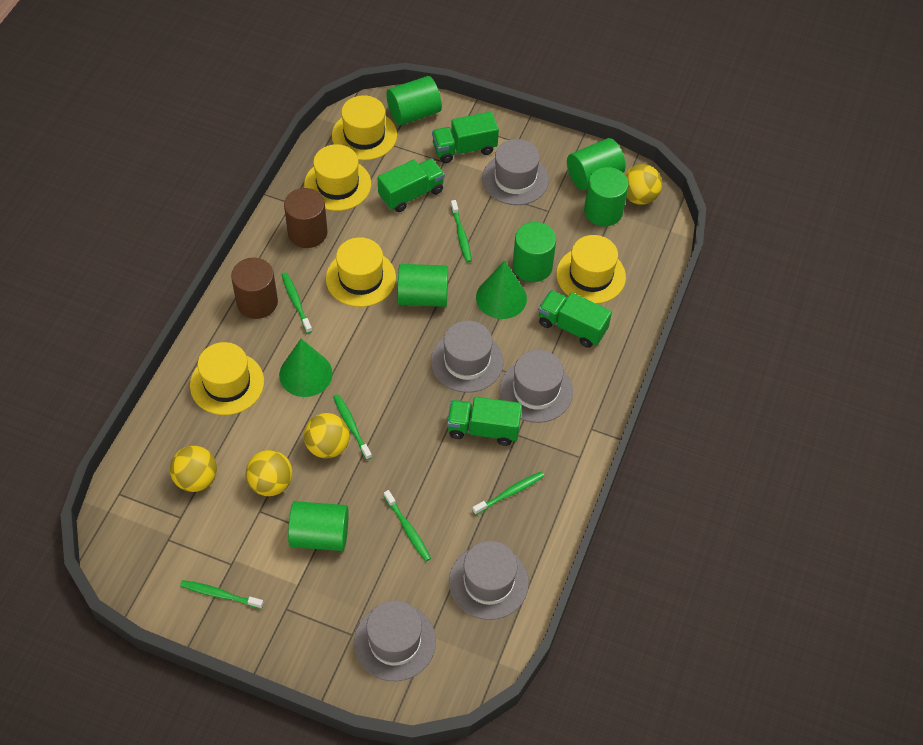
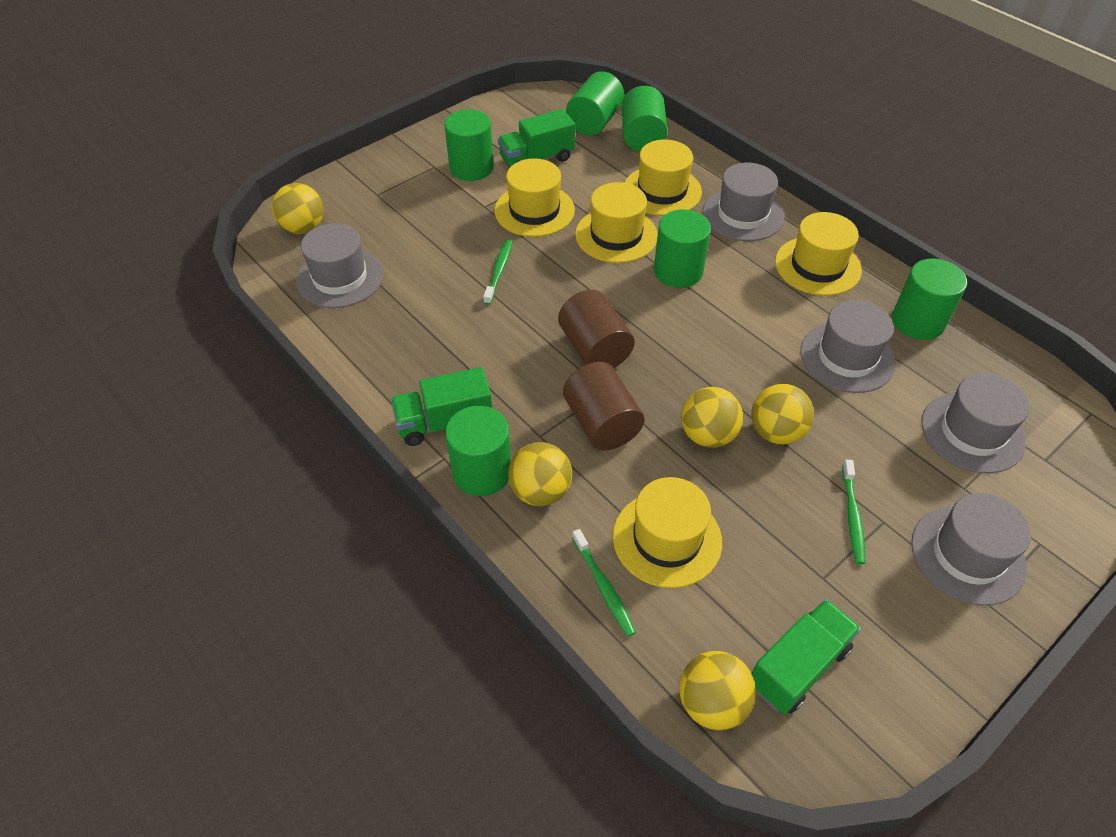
green cone: 2 -> 0
green toothbrush: 6 -> 3
green truck: 4 -> 3
yellow ball: 4 -> 5

